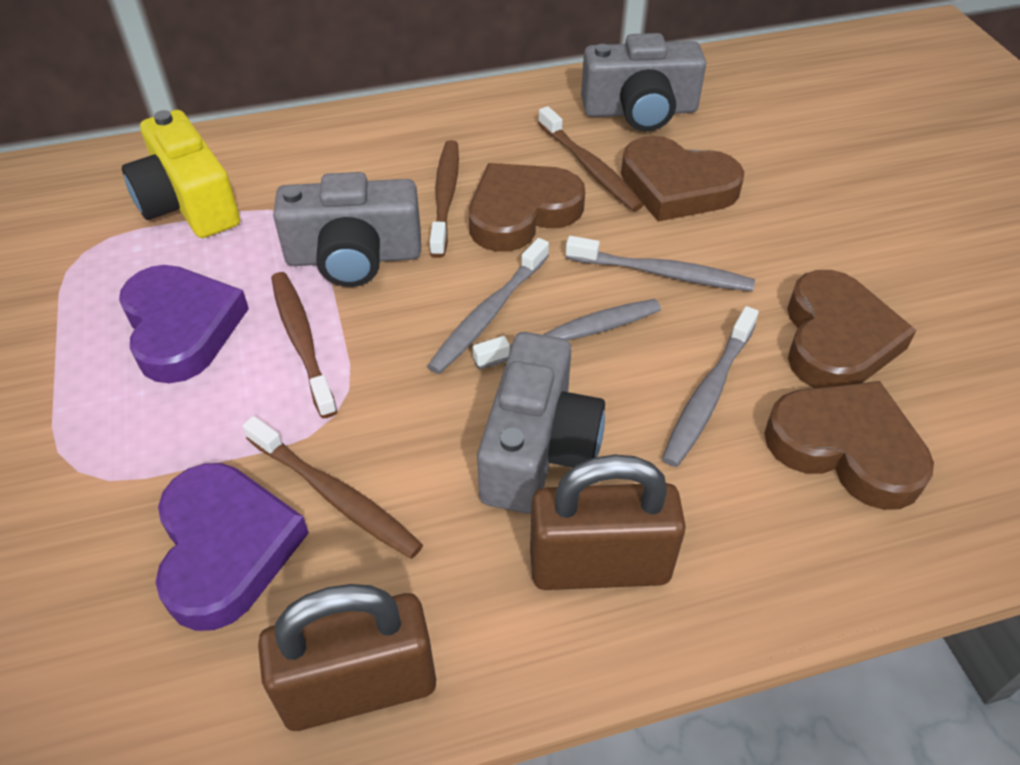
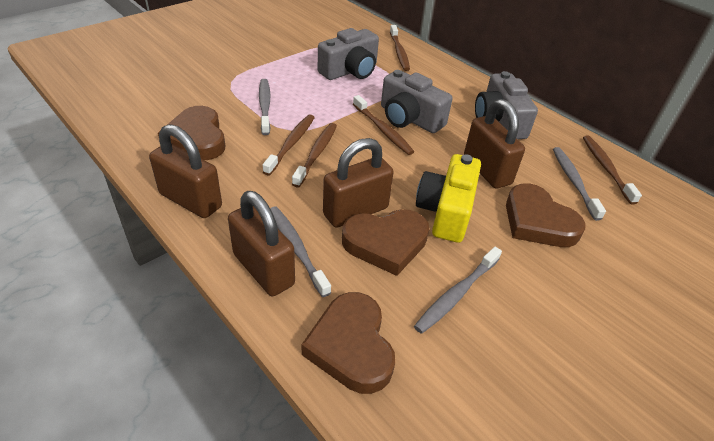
brown padlock: 2 -> 4
brown toothbrush: 4 -> 5
purple heart: 2 -> 0

